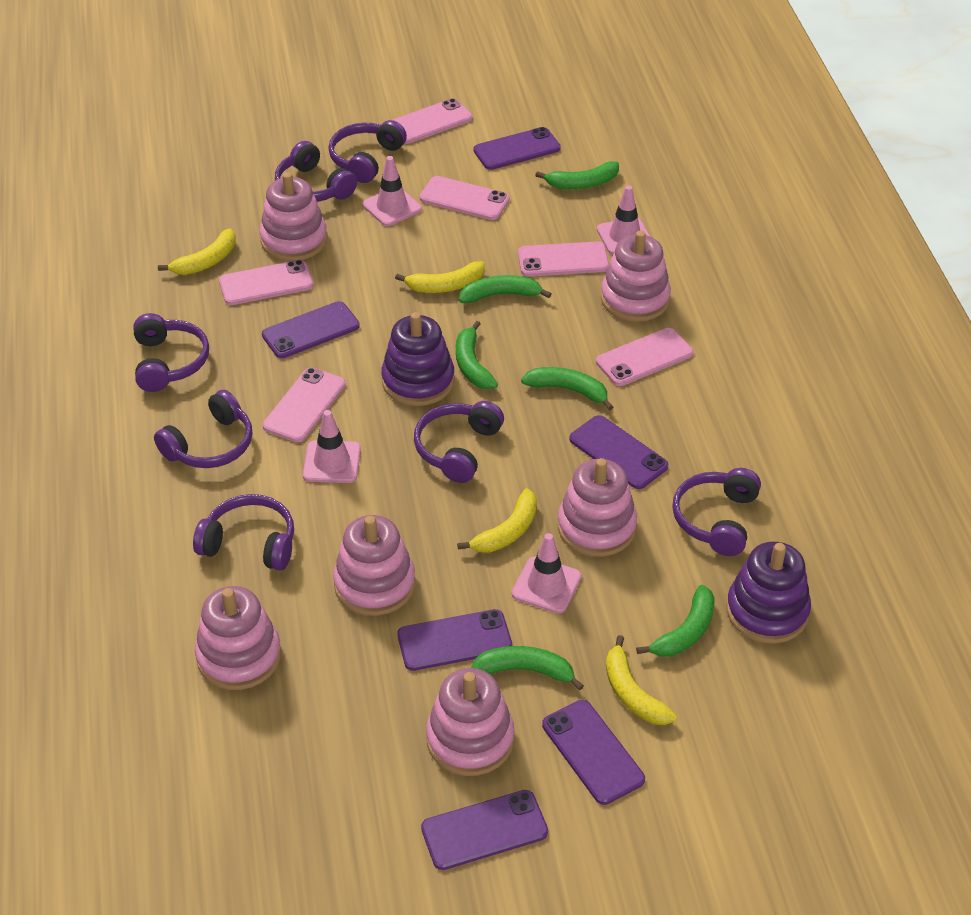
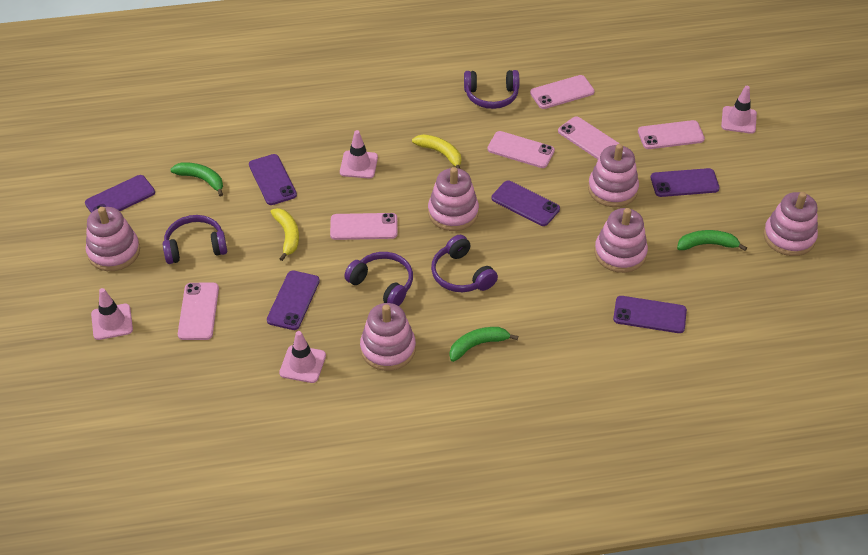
green banana: 6 -> 3
purple headphones: 7 -> 4
purple stacking toy: 2 -> 0
yellow banana: 4 -> 2

